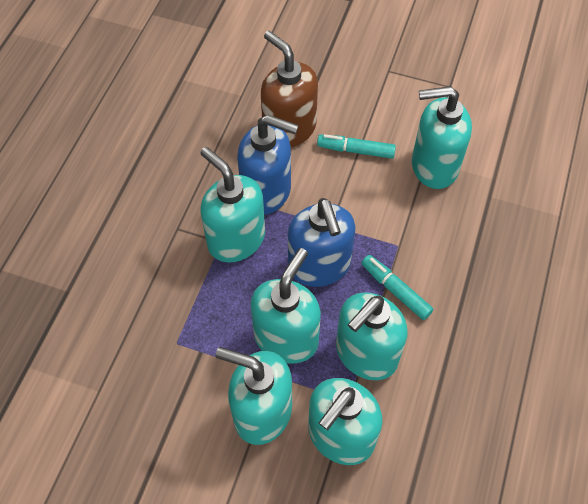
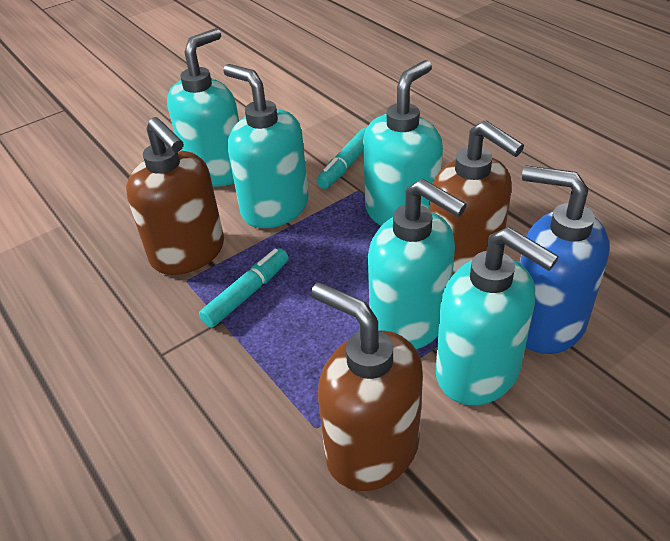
blue soap dispenser: 2 -> 1
brown soap dispenser: 1 -> 3
turquoise soap dispenser: 6 -> 5

